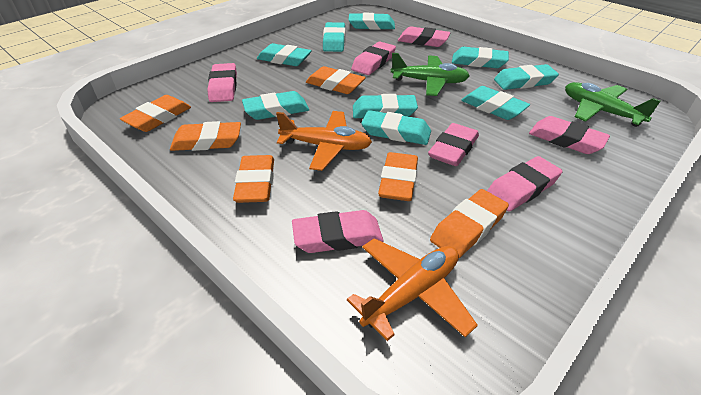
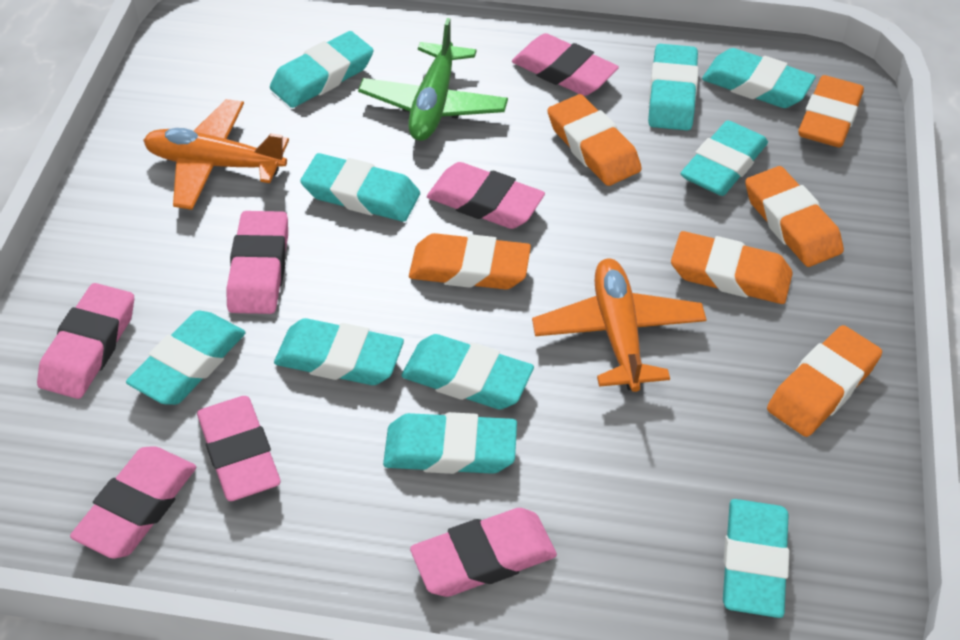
green plane: 2 -> 1
turquoise eraser: 9 -> 10

